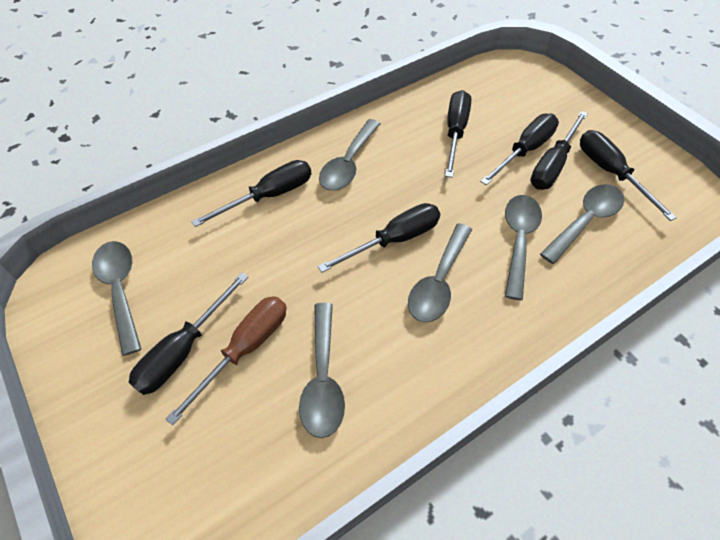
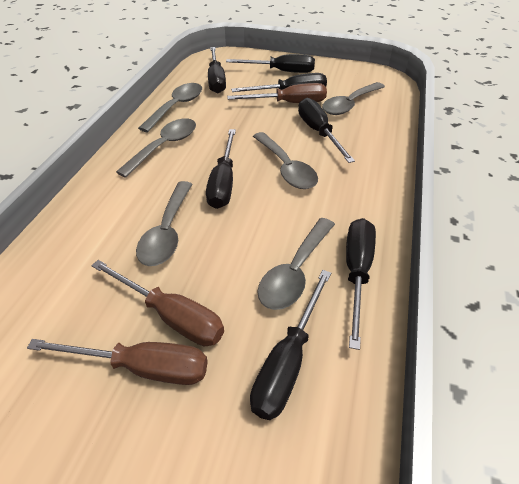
brown screwdriver: 1 -> 3

